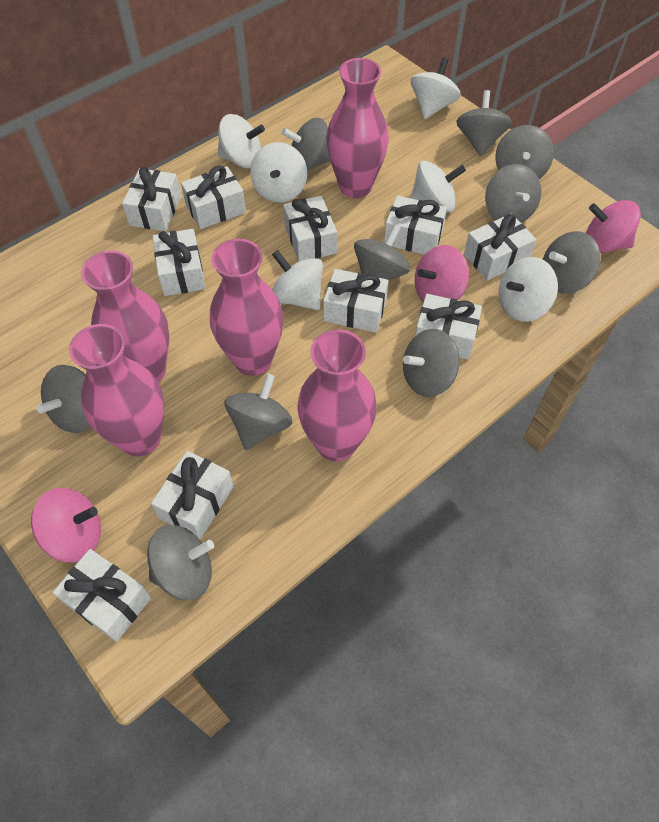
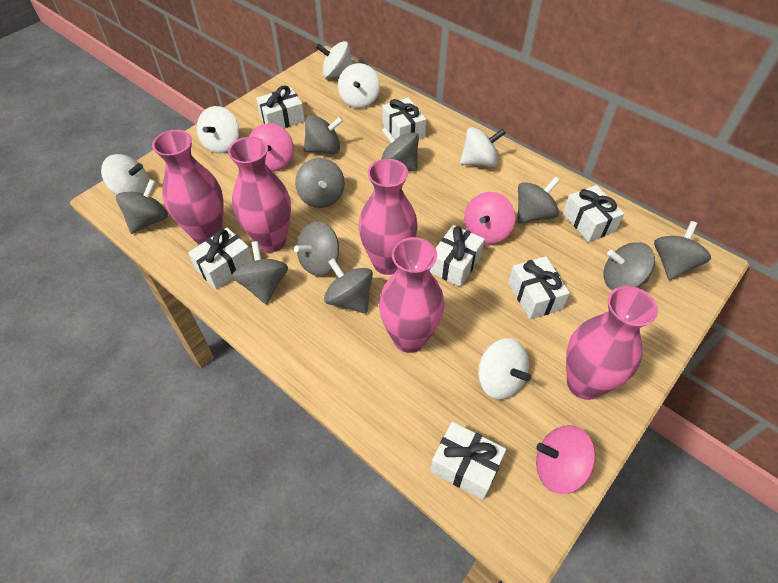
white gift: 10 -> 7

